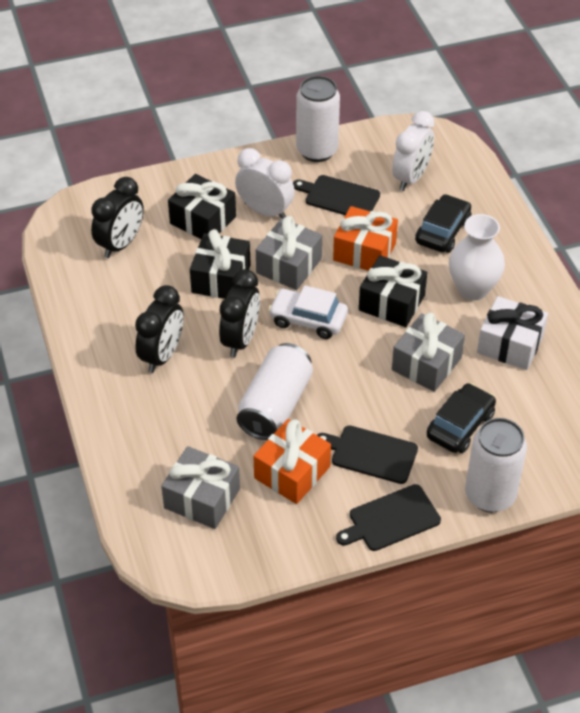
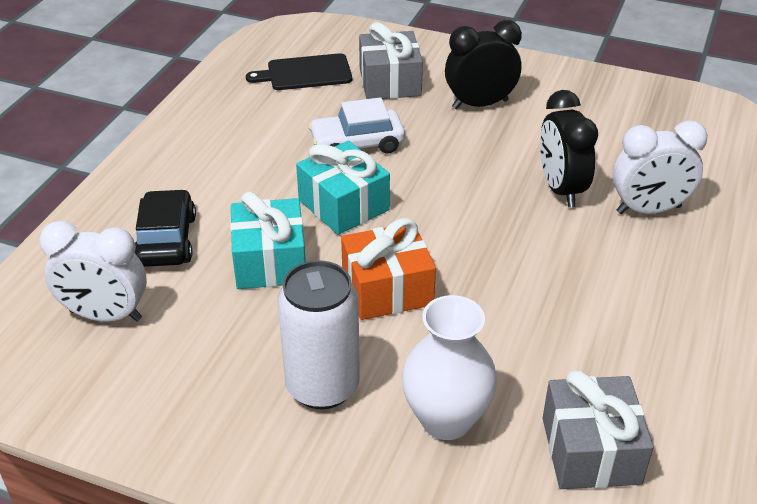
black car: 2 -> 1
black clock: 3 -> 2
black cutting board: 3 -> 1
black gift: 3 -> 0
grey gift: 3 -> 2
orange gift: 2 -> 1
turquoise gift: 0 -> 2
white can: 3 -> 1
white gift: 1 -> 0

